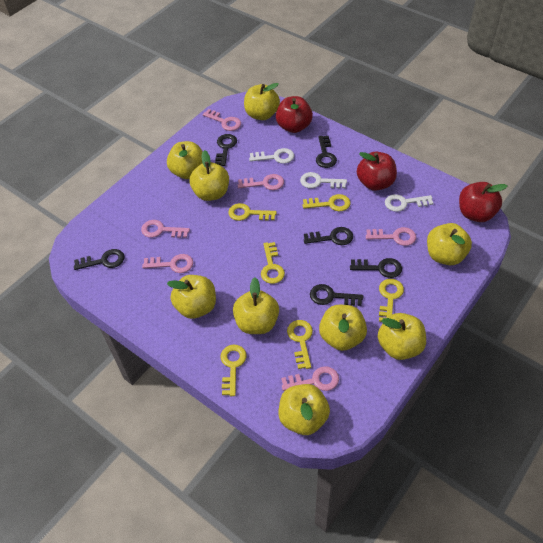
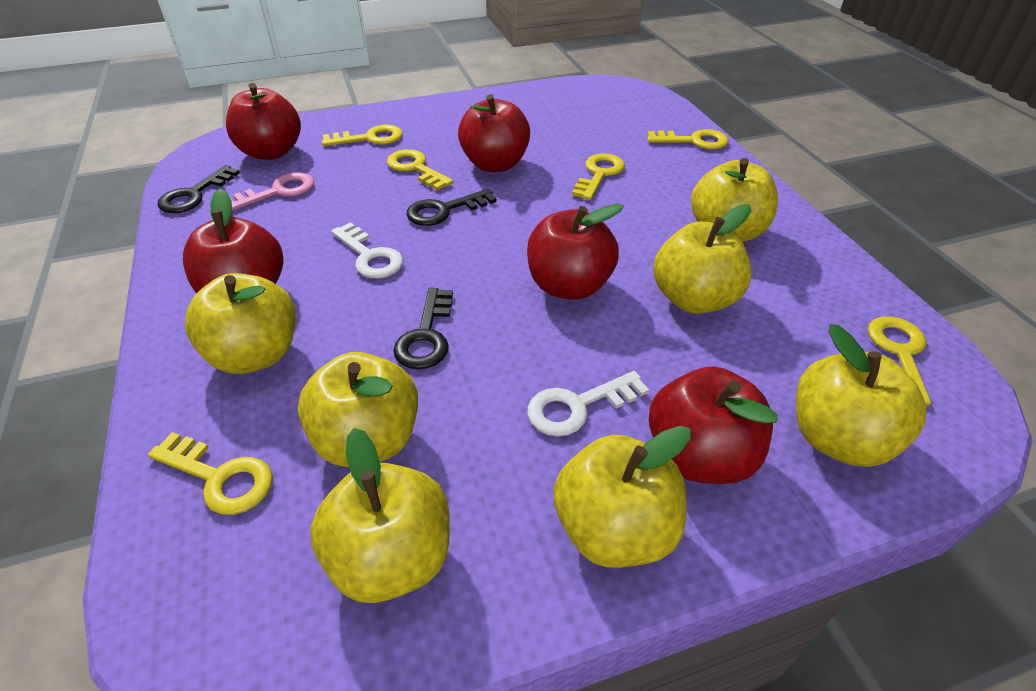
black key: 6 -> 3
pink key: 6 -> 1
red apple: 3 -> 5
white key: 3 -> 2
yellow apple: 9 -> 7

